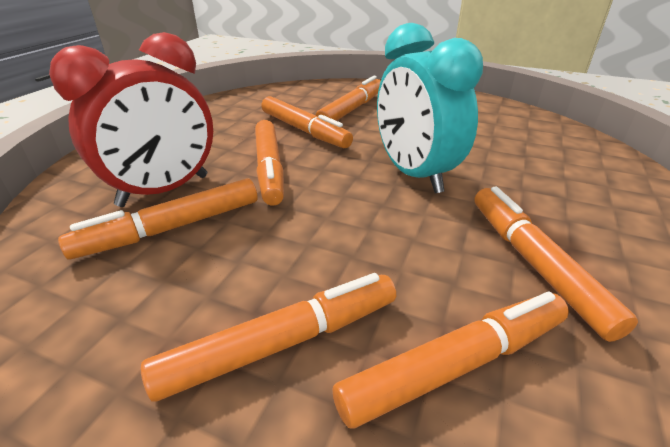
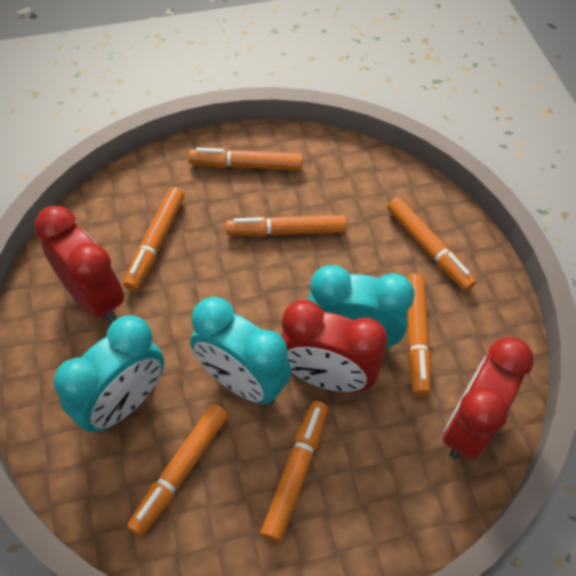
red clock: 1 -> 3
turquoise clock: 1 -> 3

